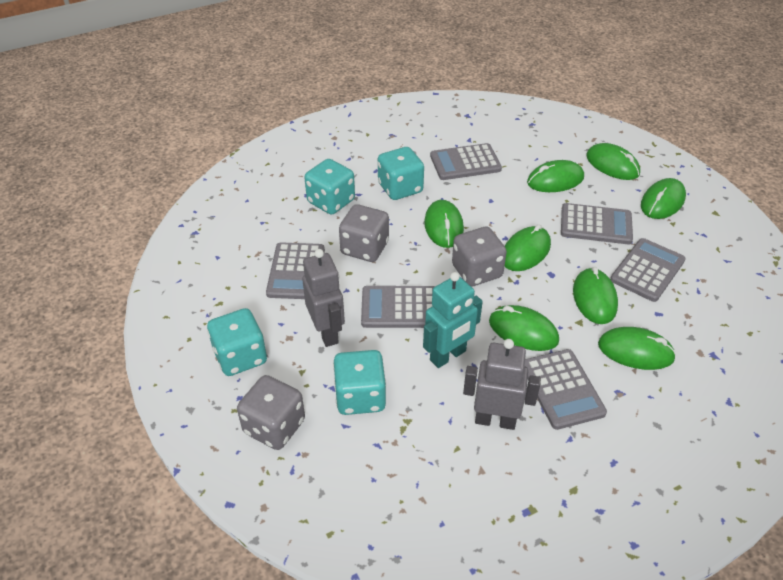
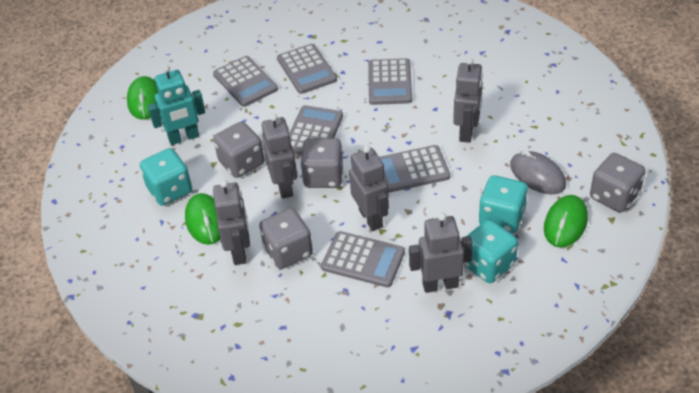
green mouse: 8 -> 3
grey dice: 3 -> 4
grey mouse: 0 -> 1
grey robot: 2 -> 5
turquoise dice: 4 -> 3

